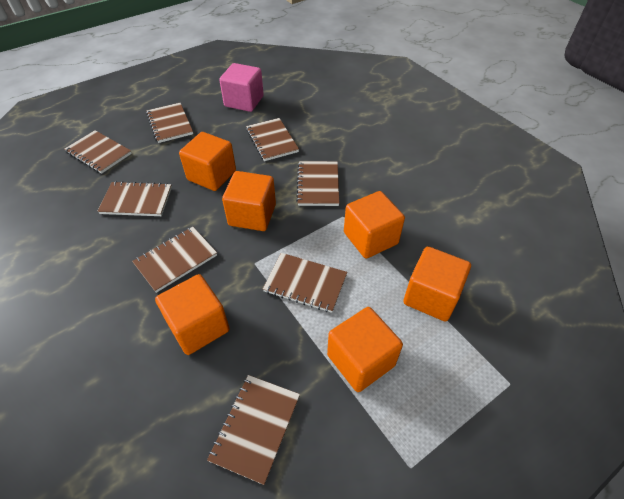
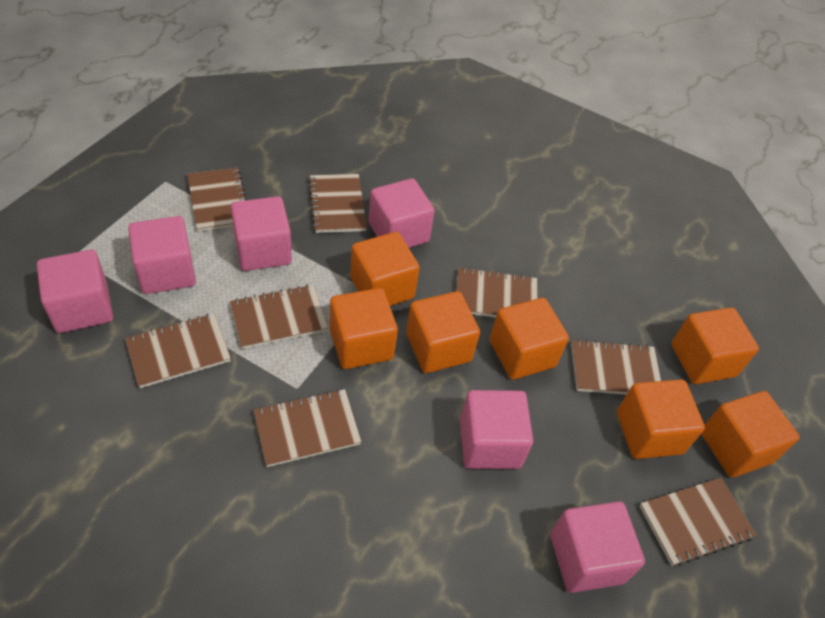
orange cube: 6 -> 7
pink cube: 1 -> 6

